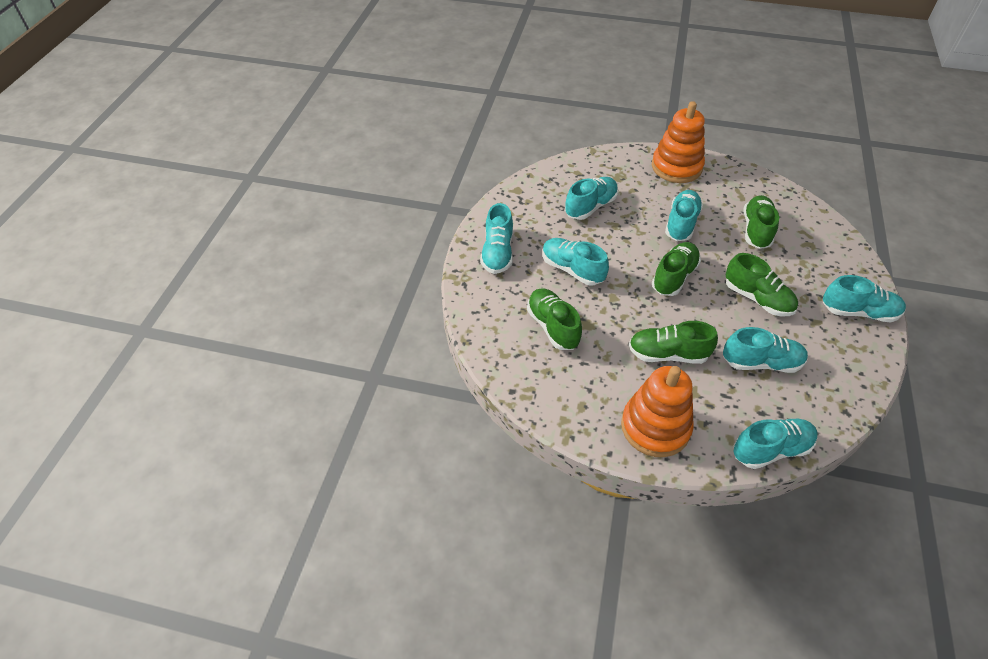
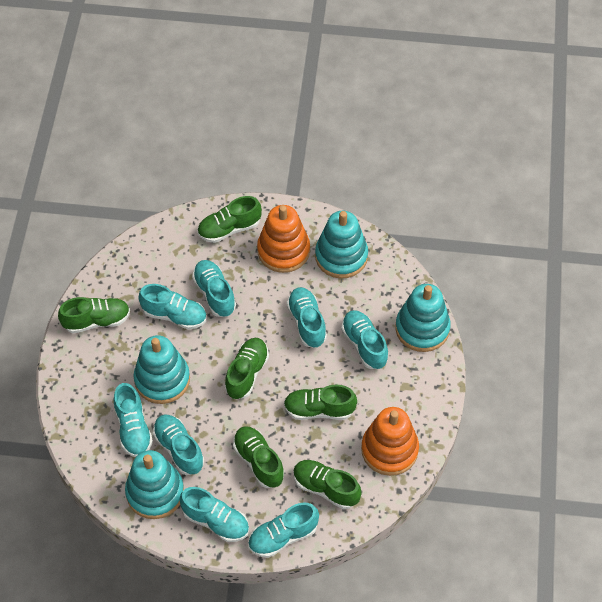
green shoe: 5 -> 6
turquoise shoe: 7 -> 8
turquoise stacking toy: 0 -> 4

